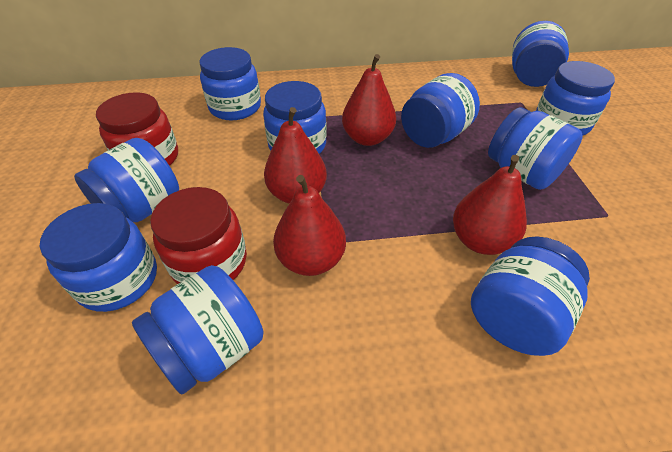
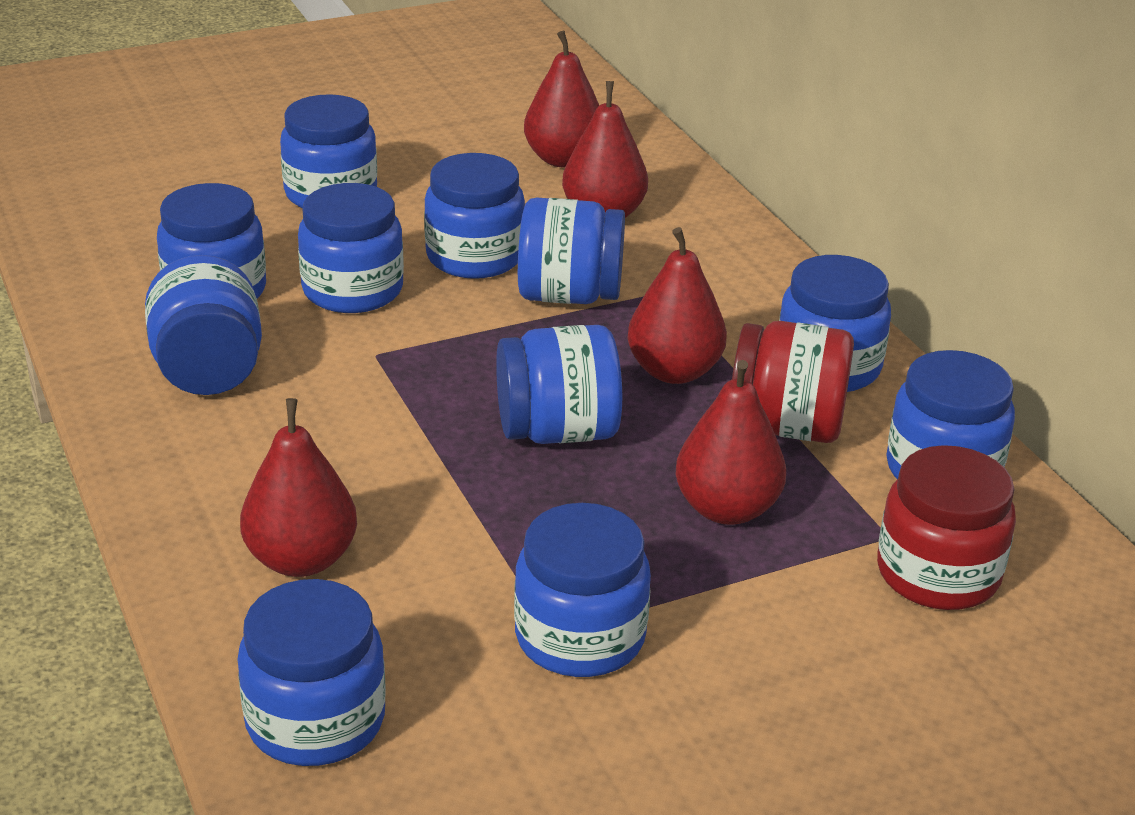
blue jar: 10 -> 11
red pear: 4 -> 5

